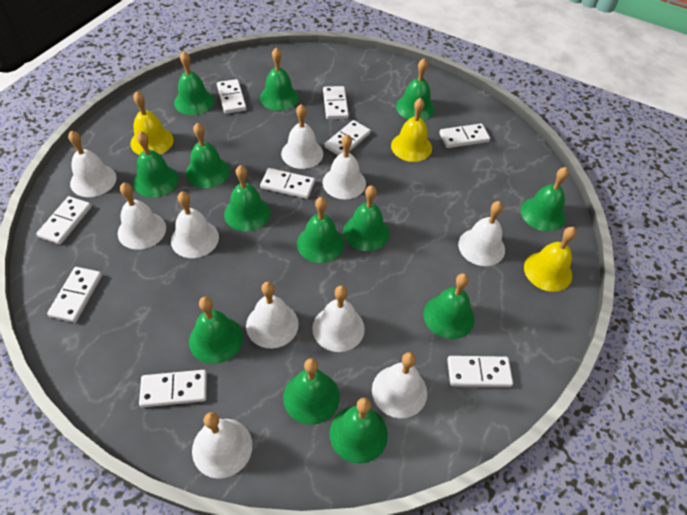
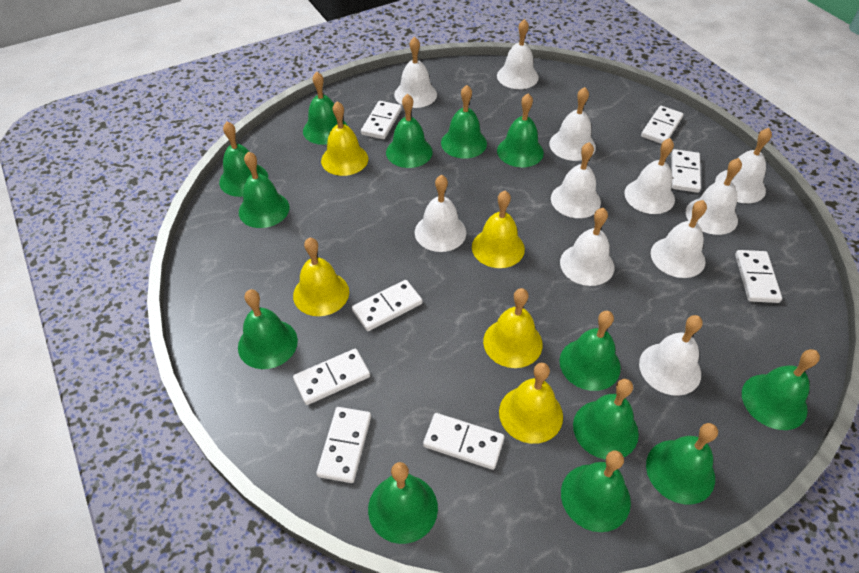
white bell: 10 -> 11
white domino: 9 -> 8
yellow bell: 3 -> 5

